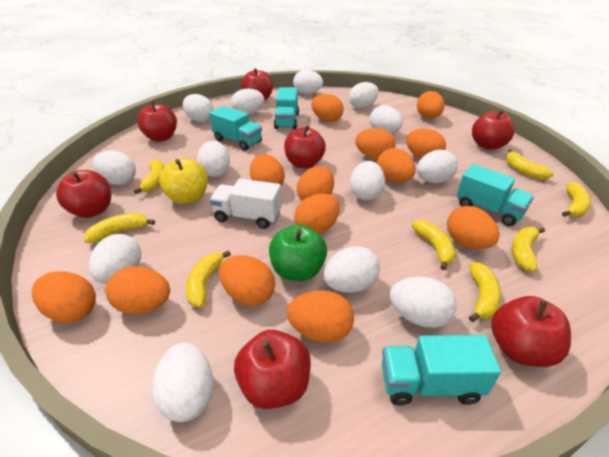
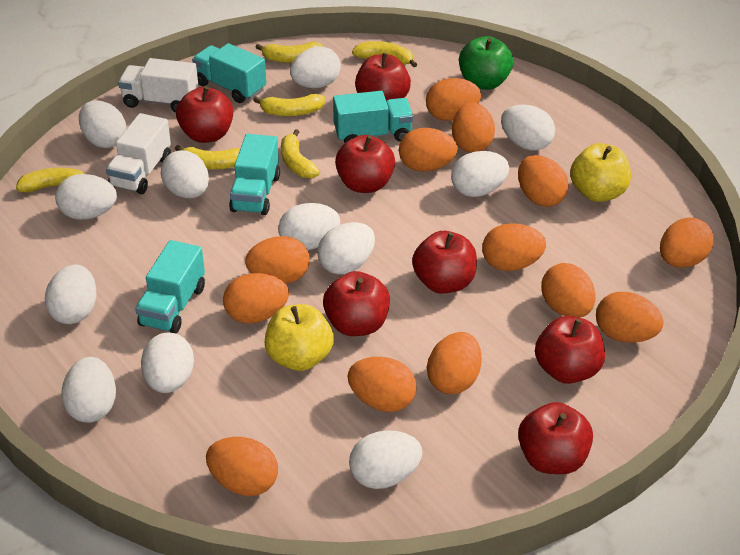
white egg: 13 -> 12
white truck: 1 -> 2
yellow apple: 1 -> 2
yellow banana: 8 -> 6

